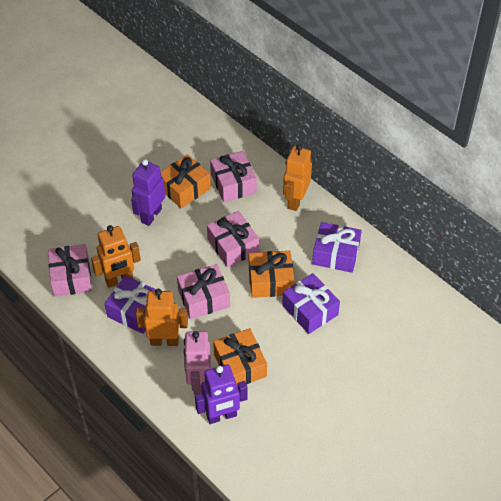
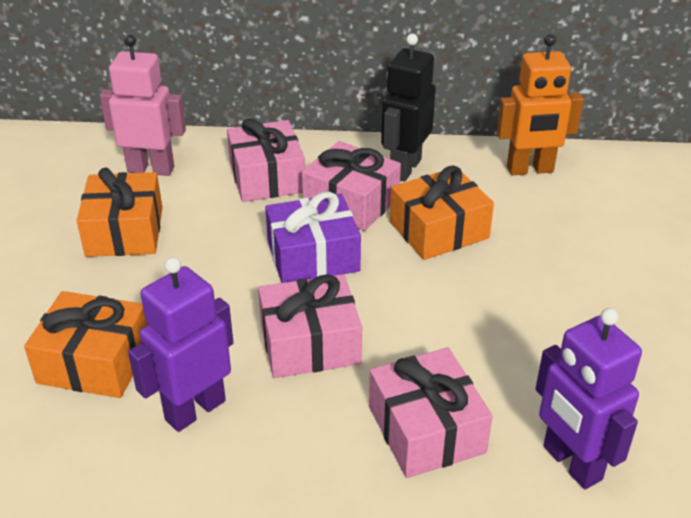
black robot: 0 -> 1
orange robot: 3 -> 1
purple gift: 3 -> 1

